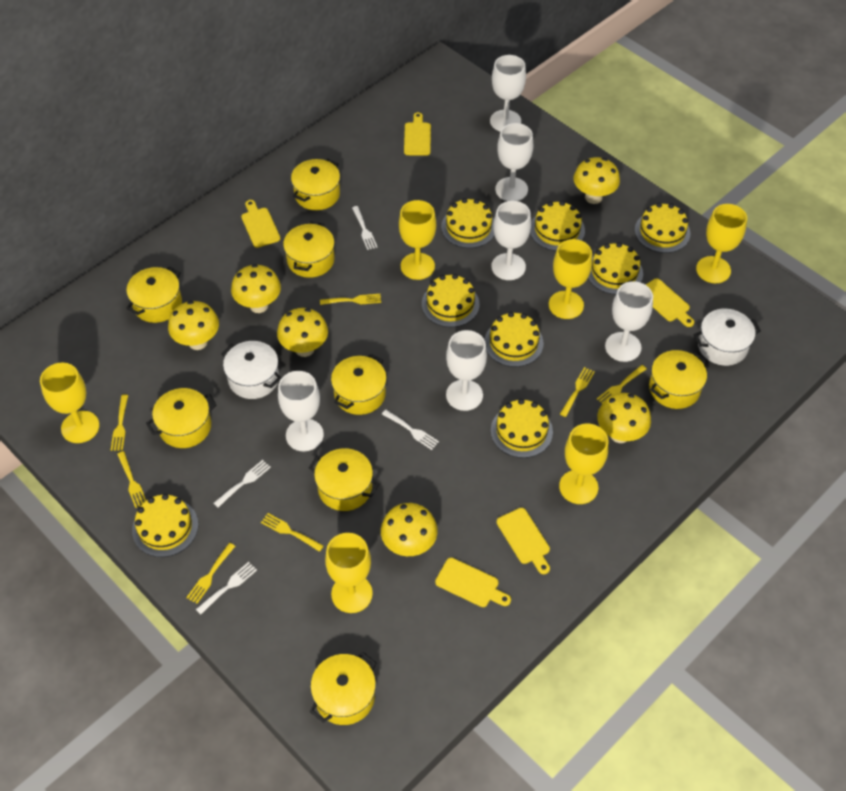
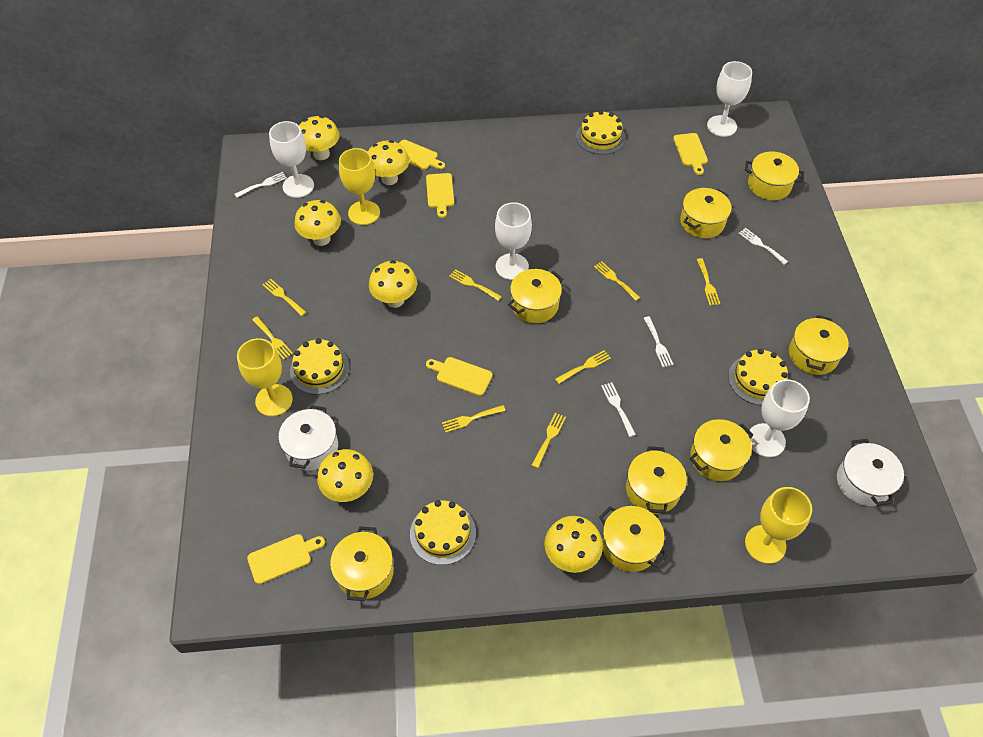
white goblet: 6 -> 4
yellow cake: 8 -> 4
yellow fork: 7 -> 8
yellow goblet: 6 -> 3

